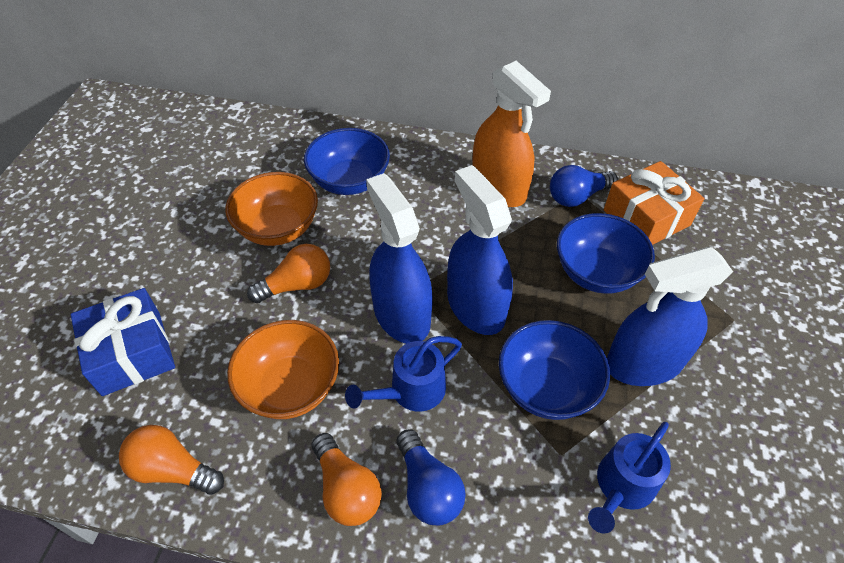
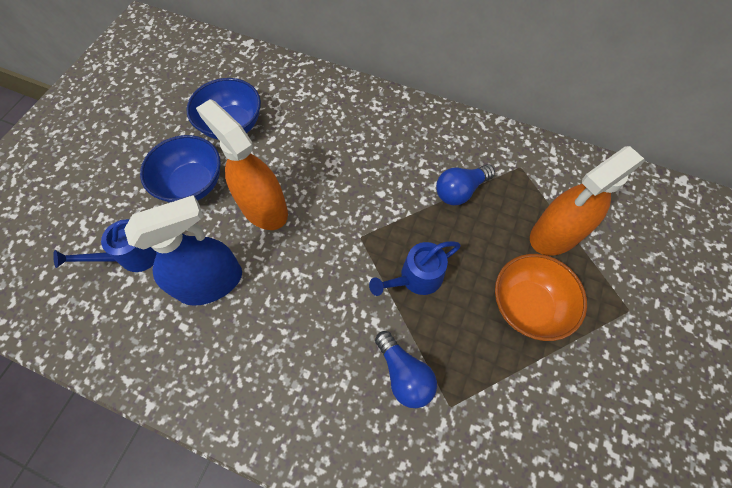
blue bowl: 3 -> 2
blue gift: 1 -> 0
blue spray bottle: 3 -> 1
orange bowl: 2 -> 1
orange gift: 1 -> 0
orange light bulb: 3 -> 0
orange spray bottle: 1 -> 2

